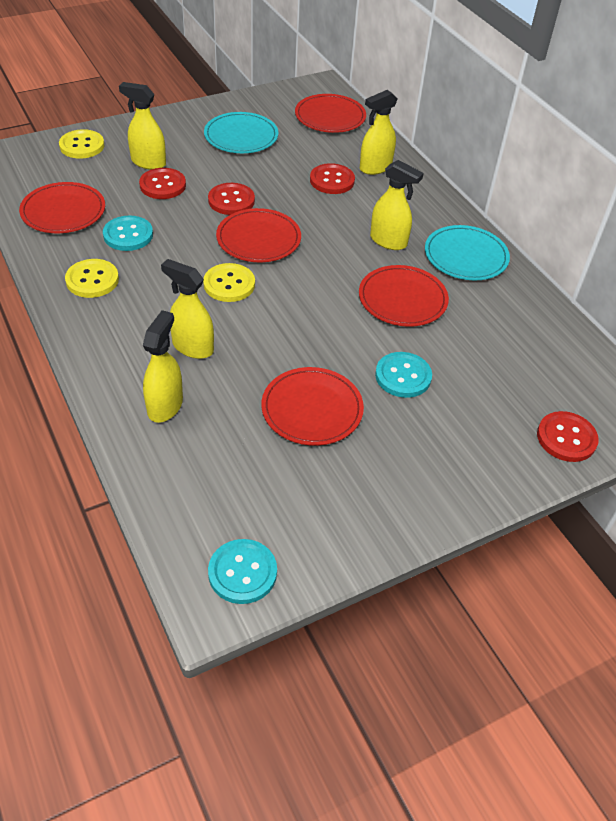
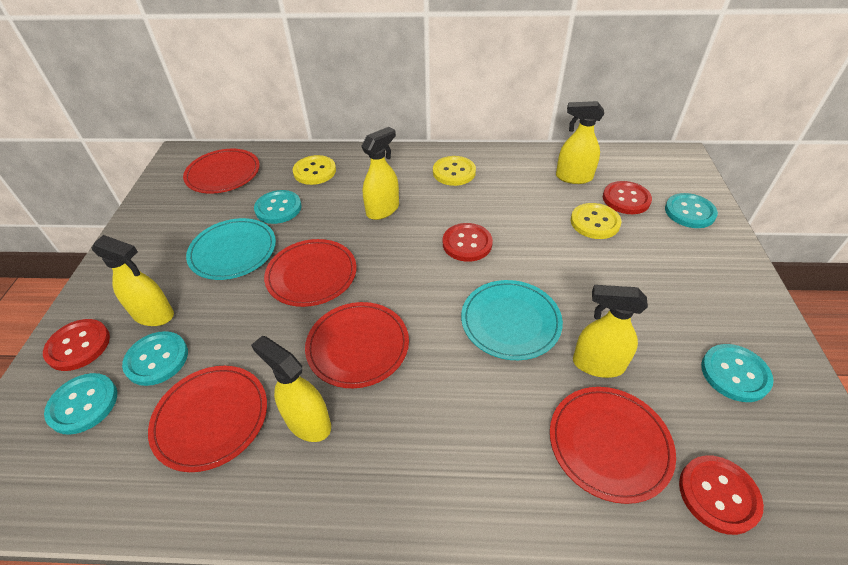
turquoise button: 3 -> 5

